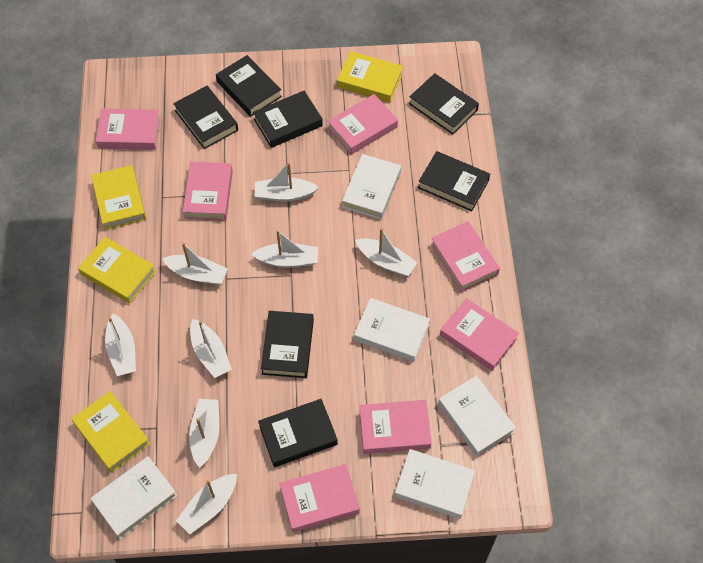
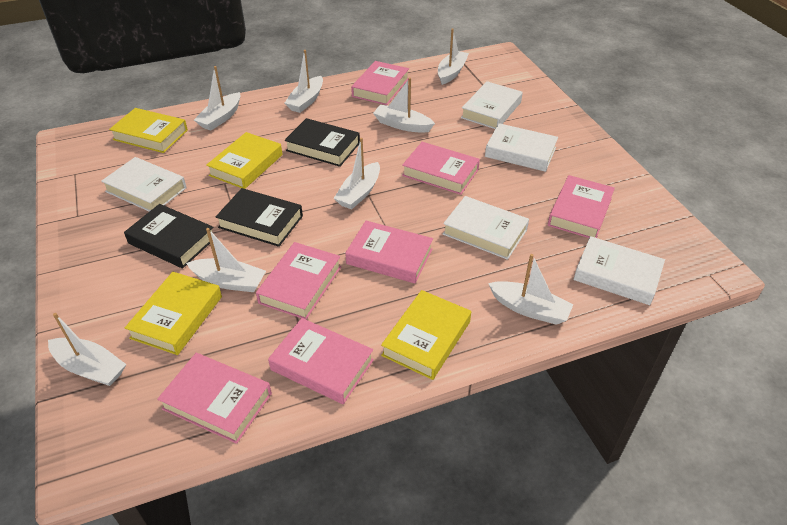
black book: 7 -> 3

